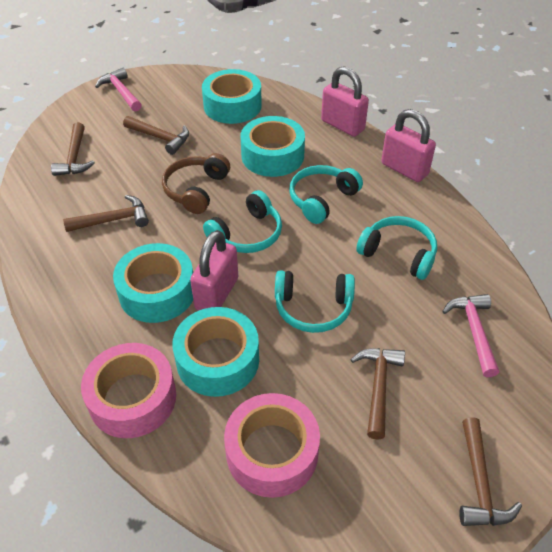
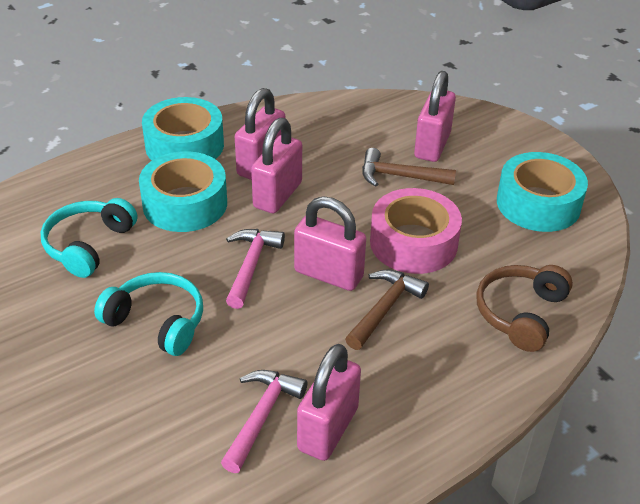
brown hammer: 5 -> 2
pink padlock: 3 -> 5
pink tape: 2 -> 1
turquoise headphones: 4 -> 2
turquoise tape: 4 -> 3

